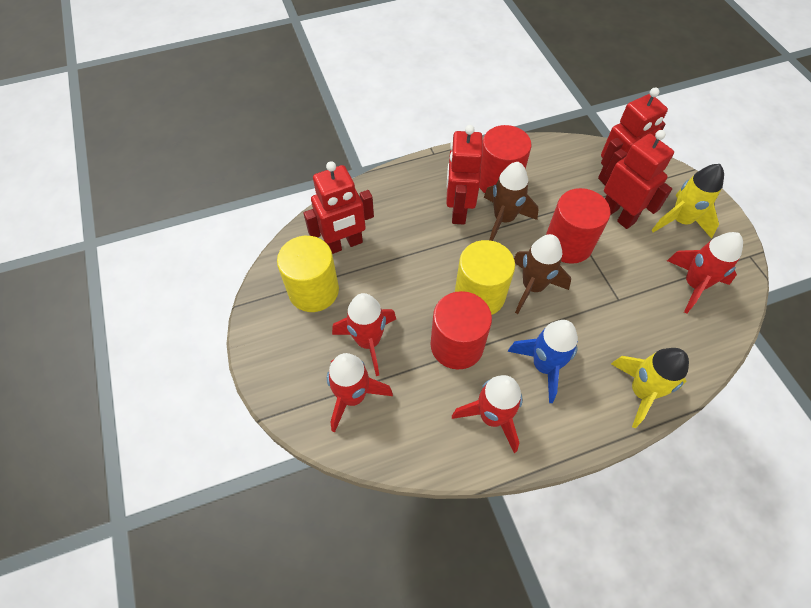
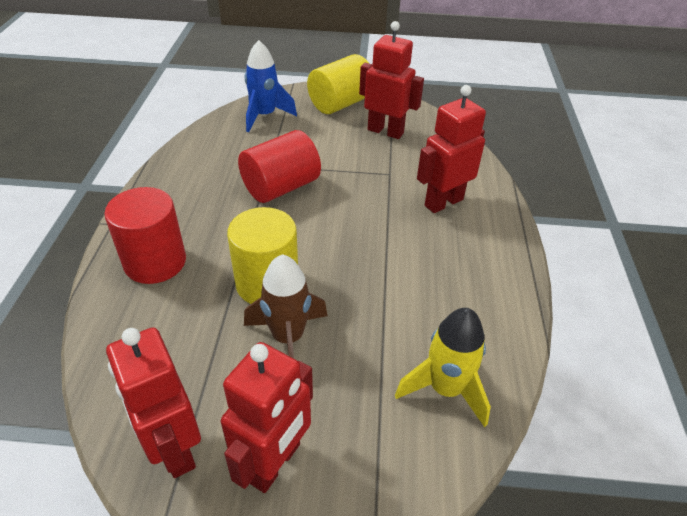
brown rocket: 2 -> 1
red cylinder: 3 -> 2
red rocket: 4 -> 0
yellow rocket: 2 -> 1

